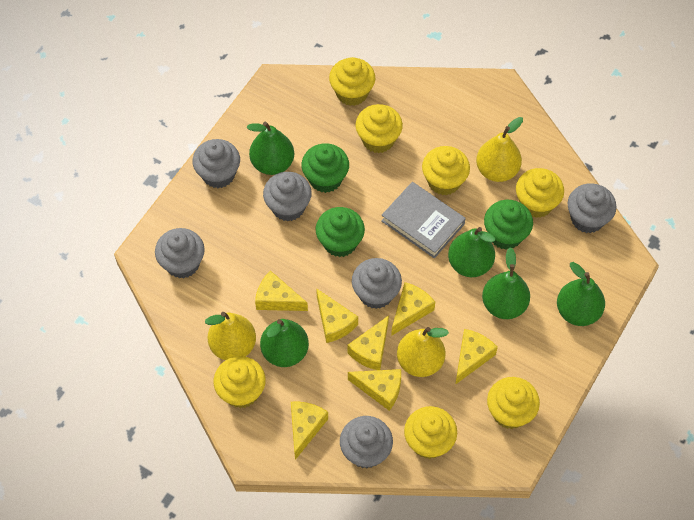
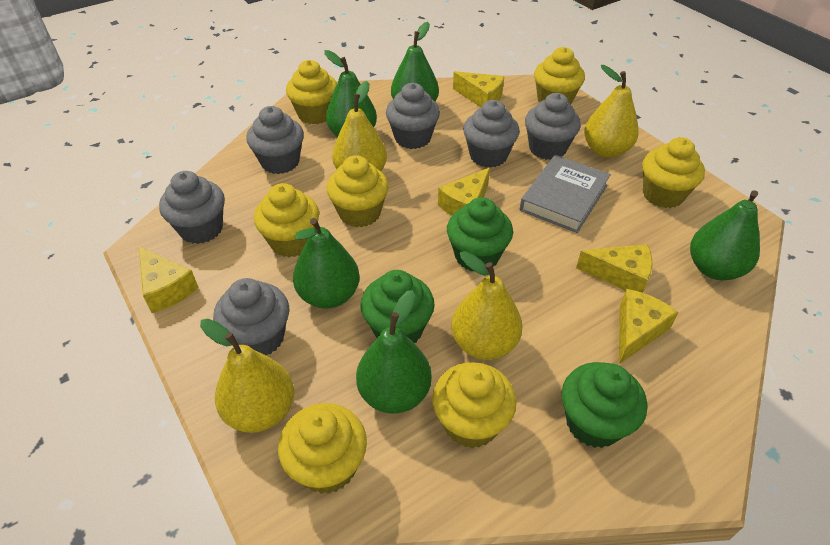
yellow cheese: 7 -> 5
yellow pear: 3 -> 4

